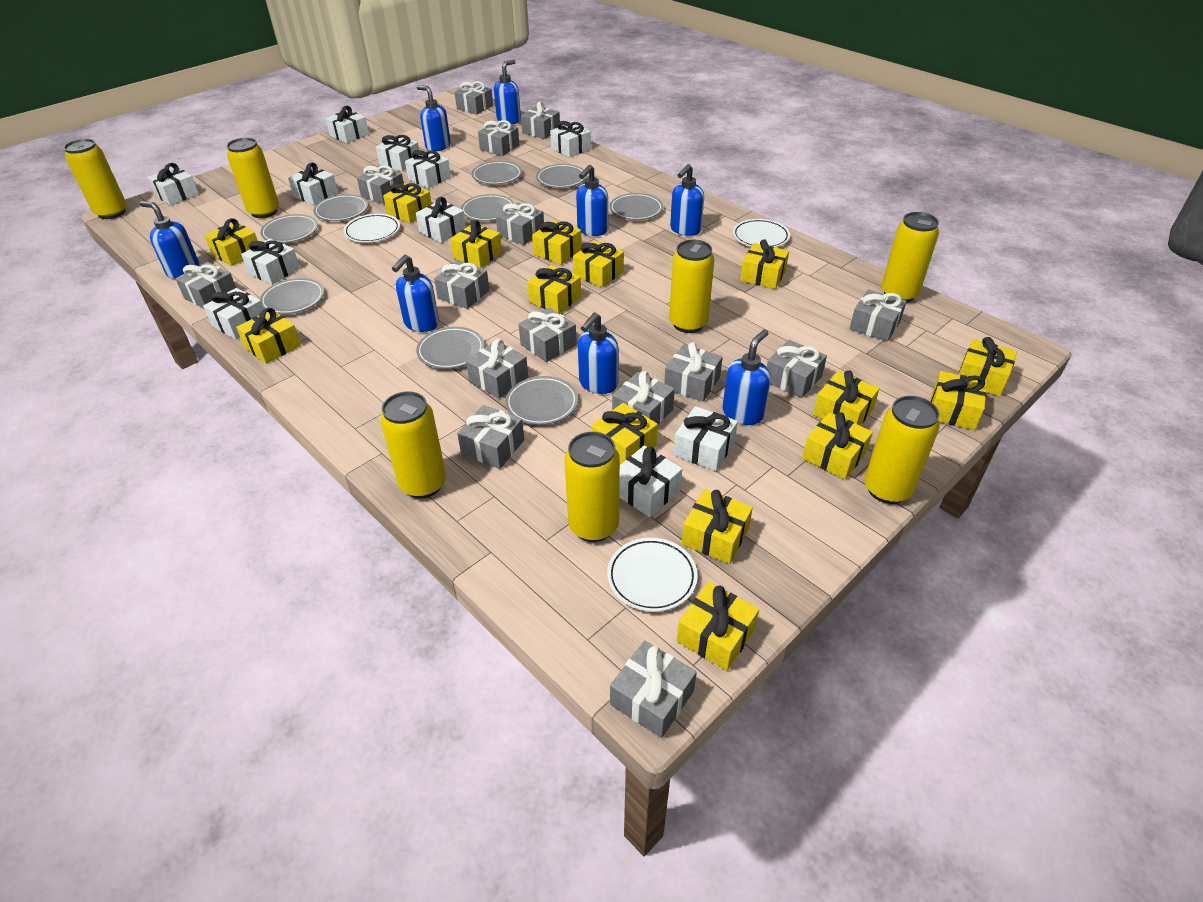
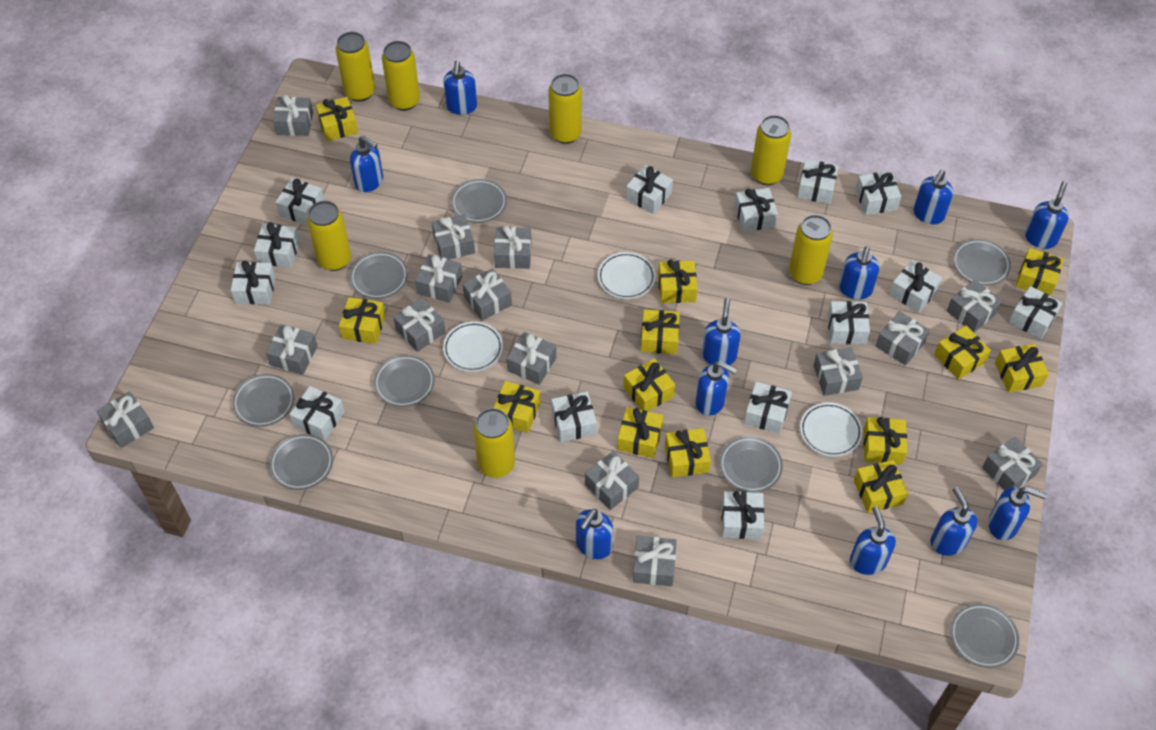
blue soap dispenser: 8 -> 11
grey plate: 9 -> 8
white gift: 11 -> 14
yellow gift: 15 -> 13

